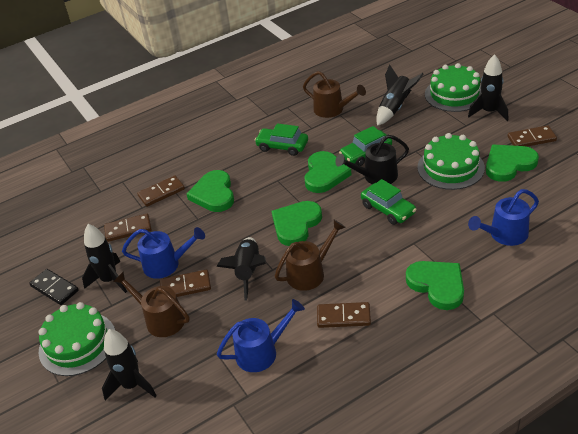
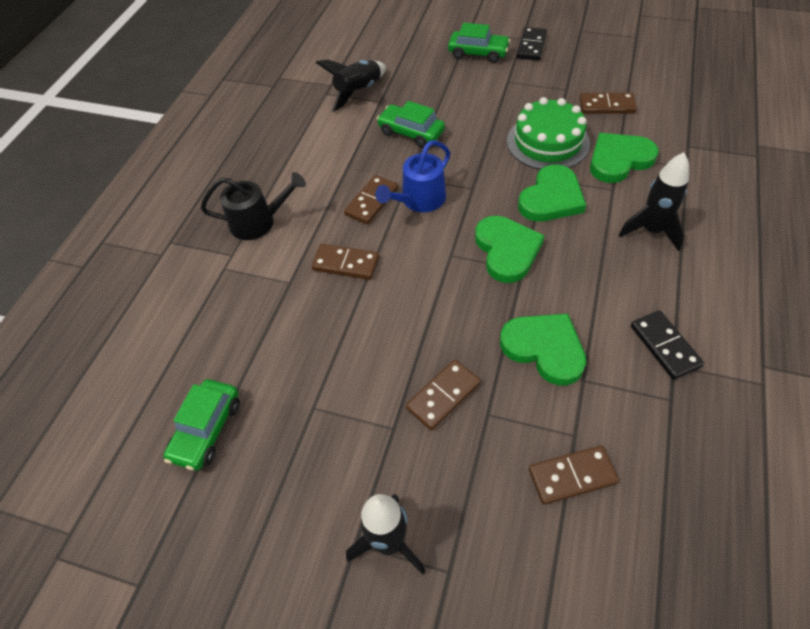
black domino: 1 -> 2
black rocket: 5 -> 3
blue watering can: 3 -> 1
brown watering can: 3 -> 0
green cake: 3 -> 1
green heart: 5 -> 4

